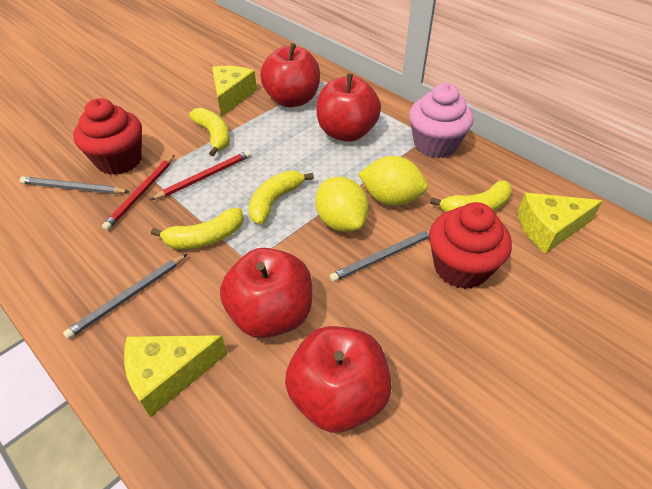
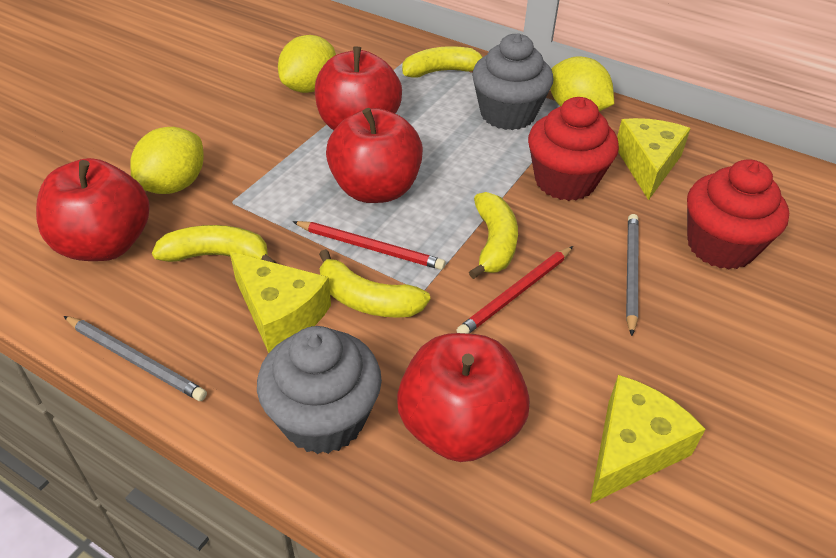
grey cupcake: 0 -> 2
grey pencil: 3 -> 2
pink cupcake: 1 -> 0
yellow lemon: 2 -> 3

